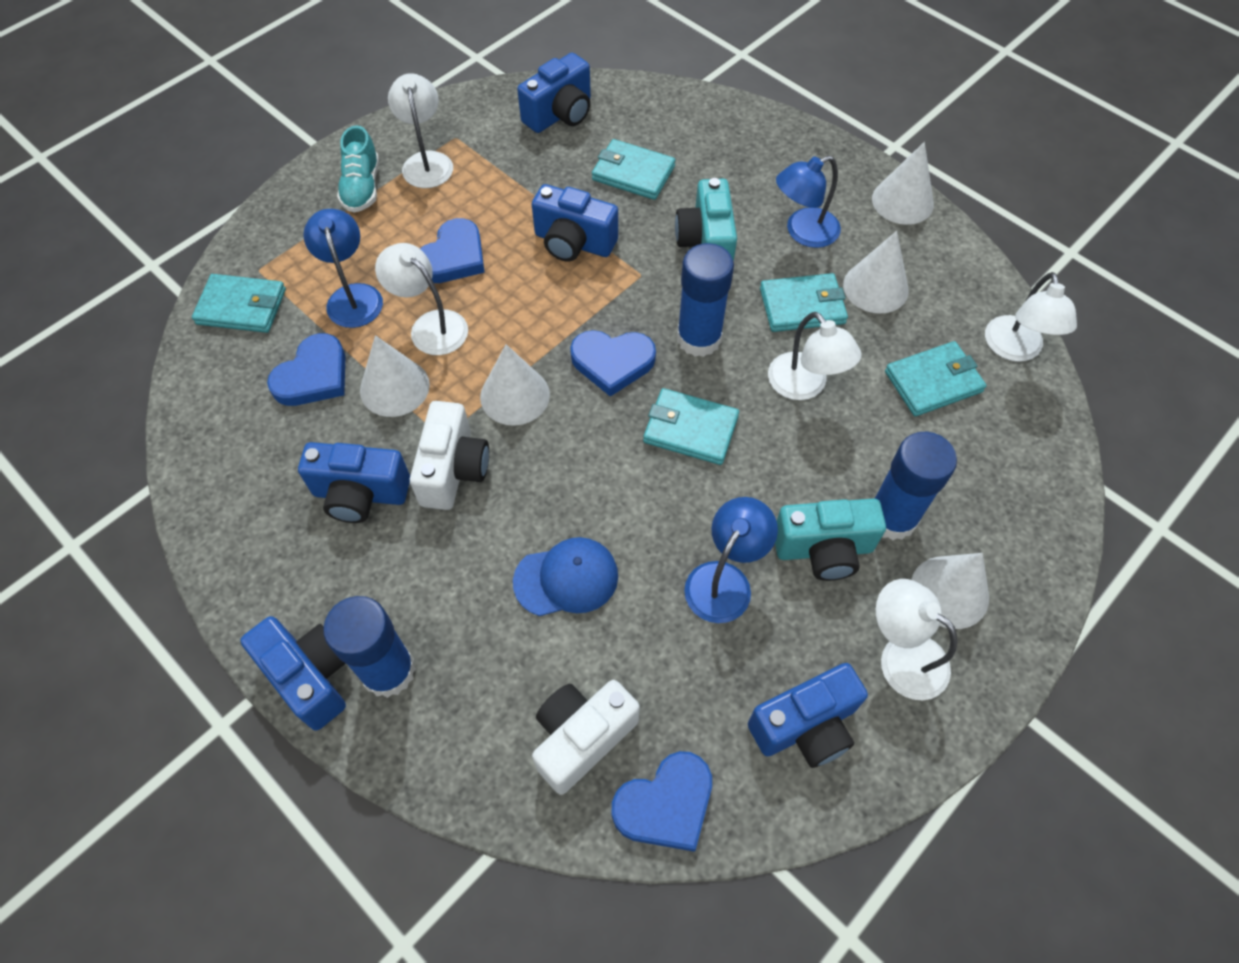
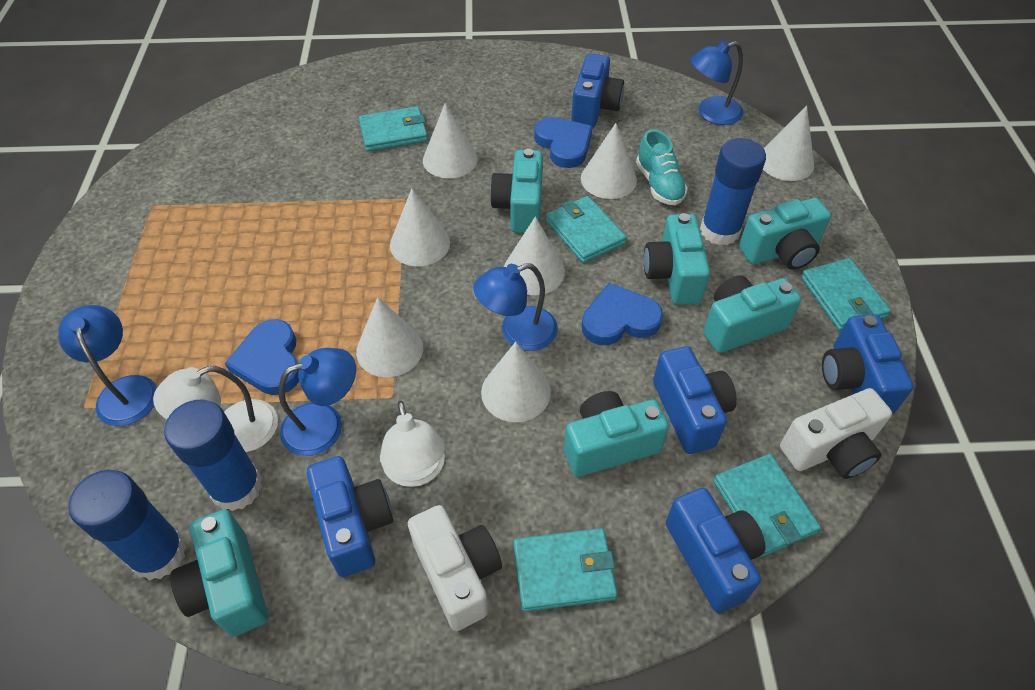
blue cap: 1 -> 0
blue heart: 4 -> 3
blue lamp: 3 -> 4
turquoise camera: 2 -> 6
white cone: 5 -> 7
white lamp: 5 -> 2

